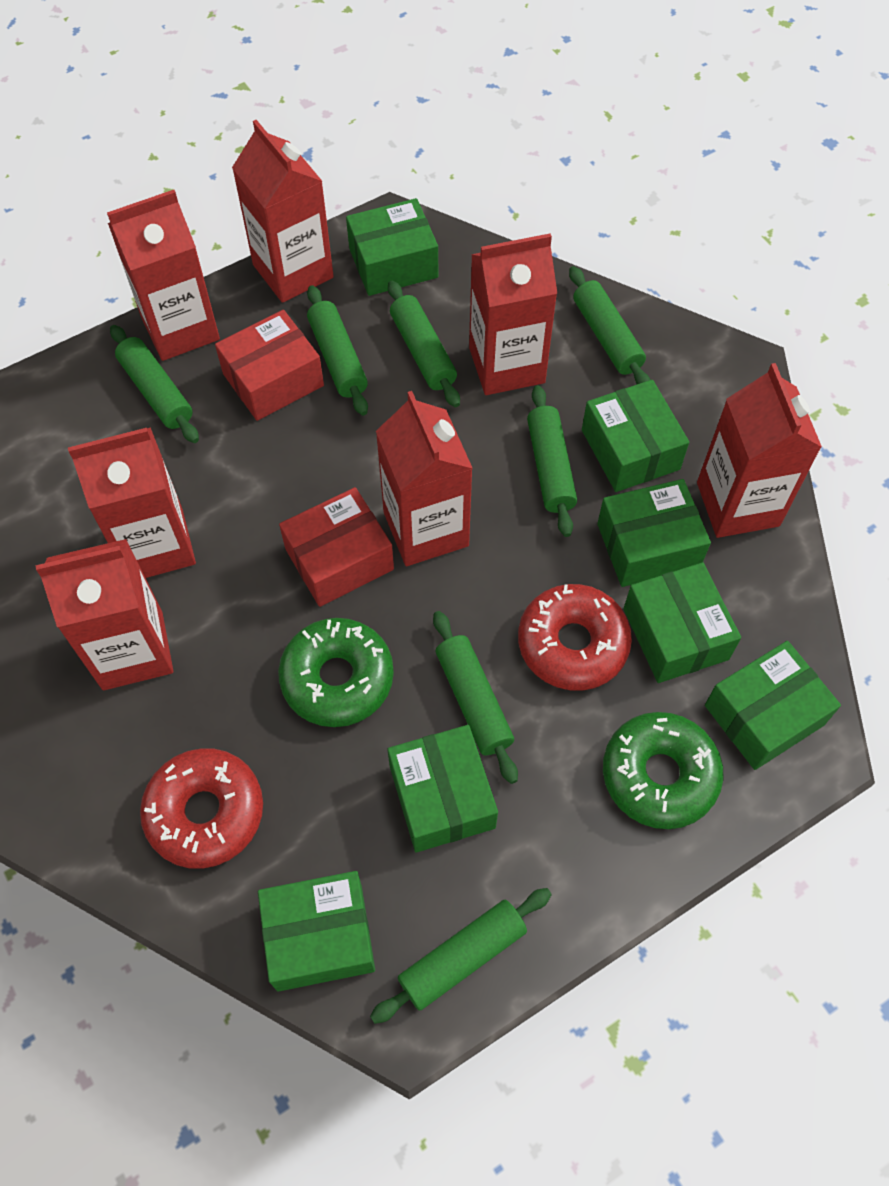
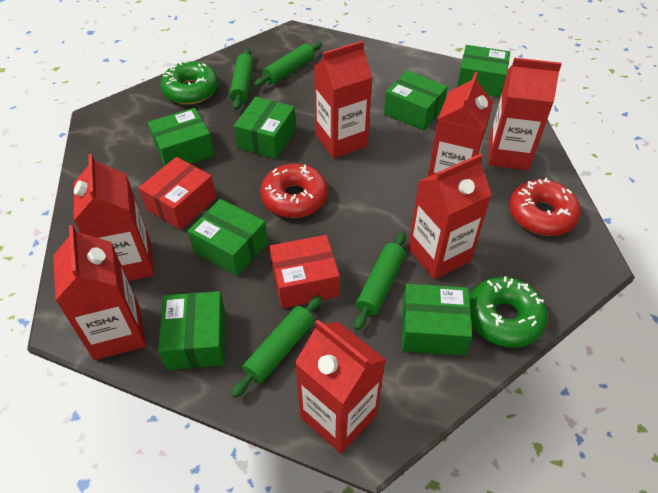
green rolling pin: 7 -> 4

